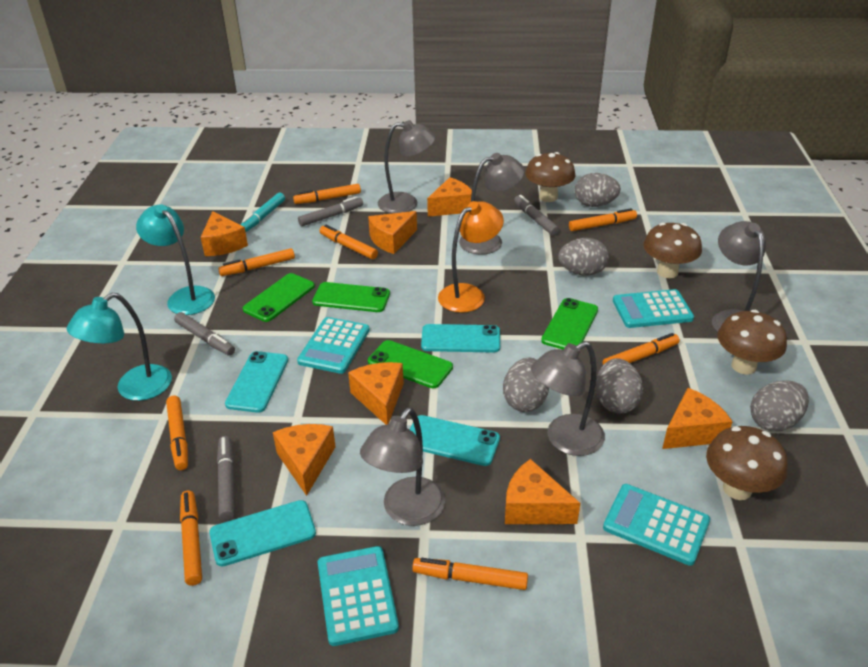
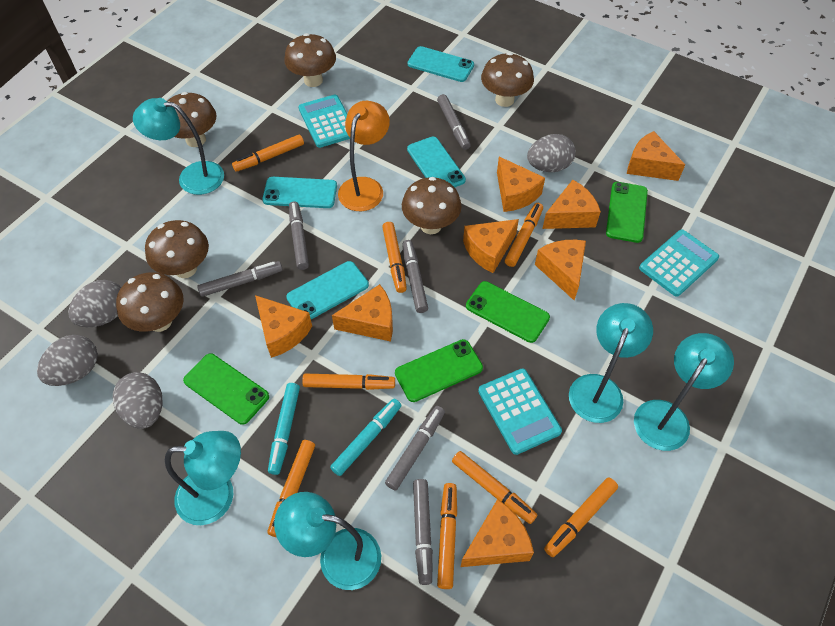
brown mushroom: 4 -> 6
grey egg: 5 -> 4
grey lamp: 5 -> 0
grey marker: 4 -> 6
orange cheese: 7 -> 8
turquoise calculator: 4 -> 3
turquoise lamp: 2 -> 5
turquoise marker: 1 -> 2

